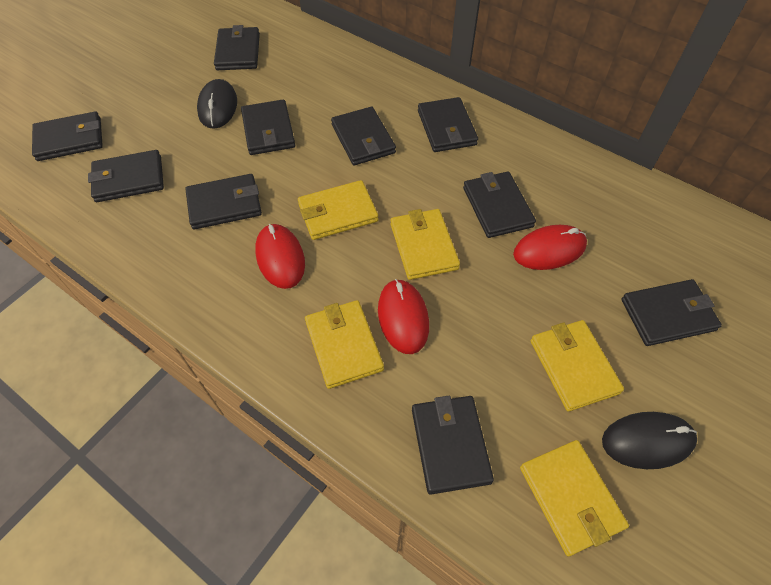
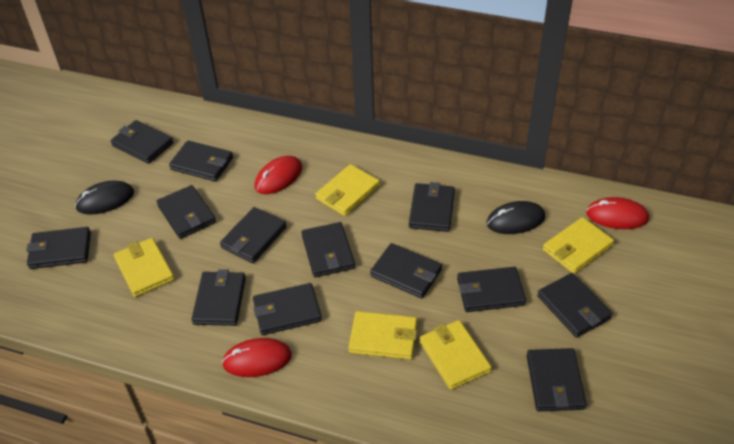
black wallet: 10 -> 13

